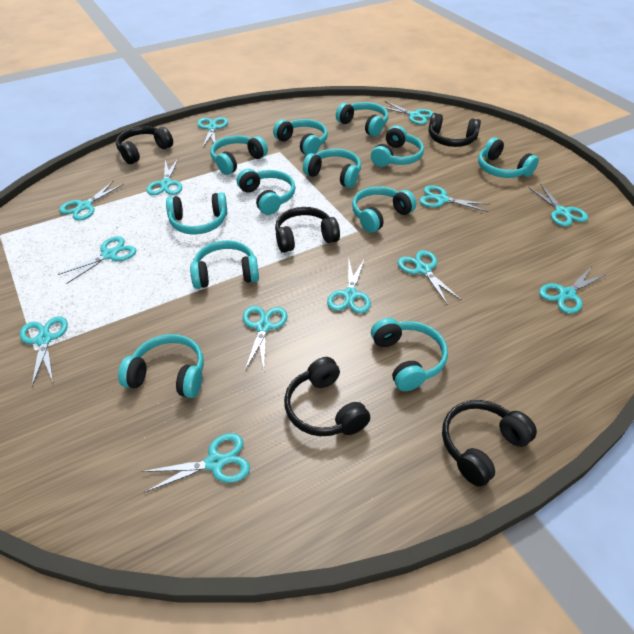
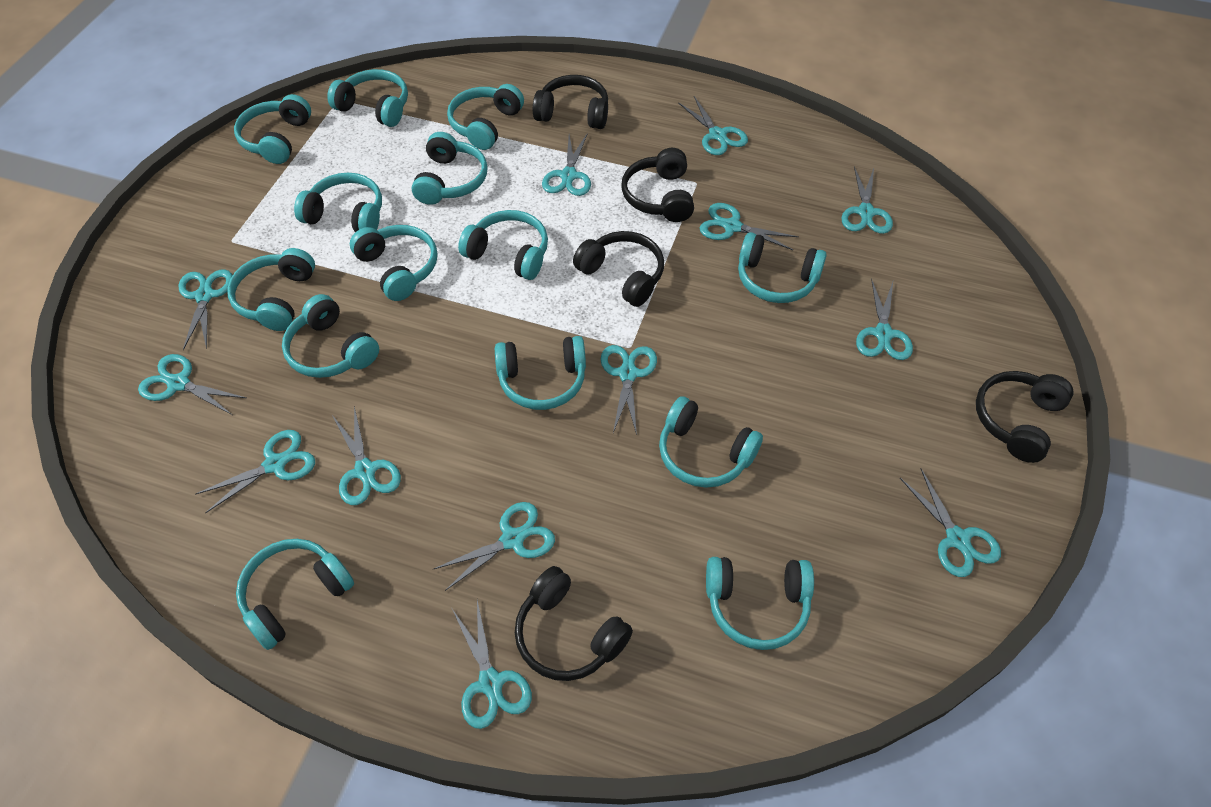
turquoise headphones: 12 -> 14

